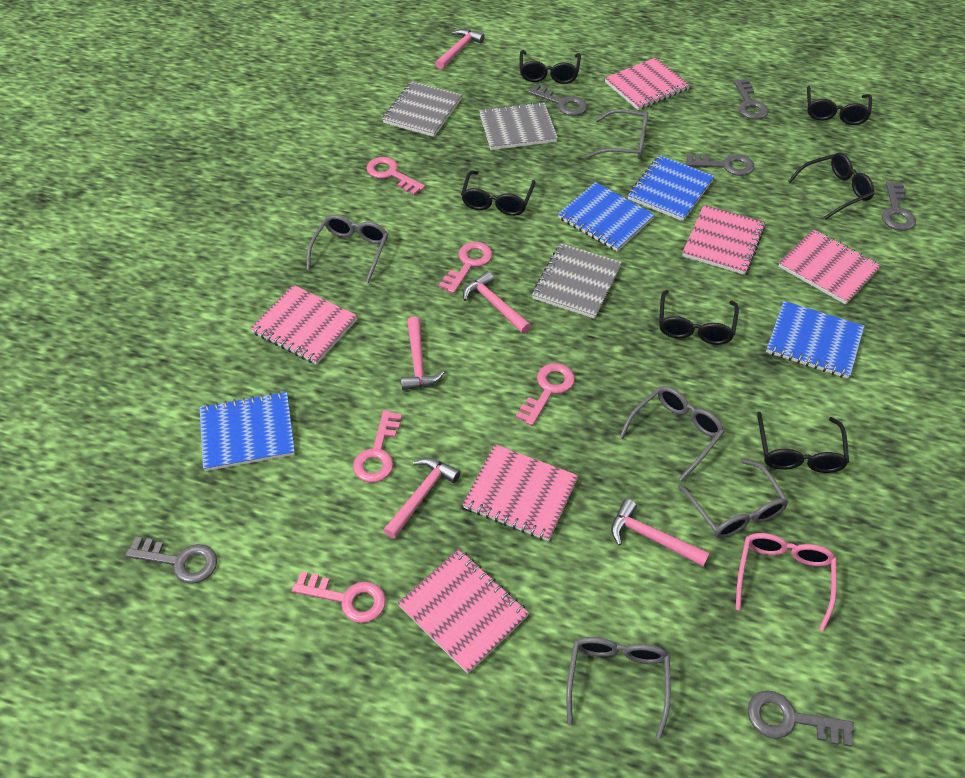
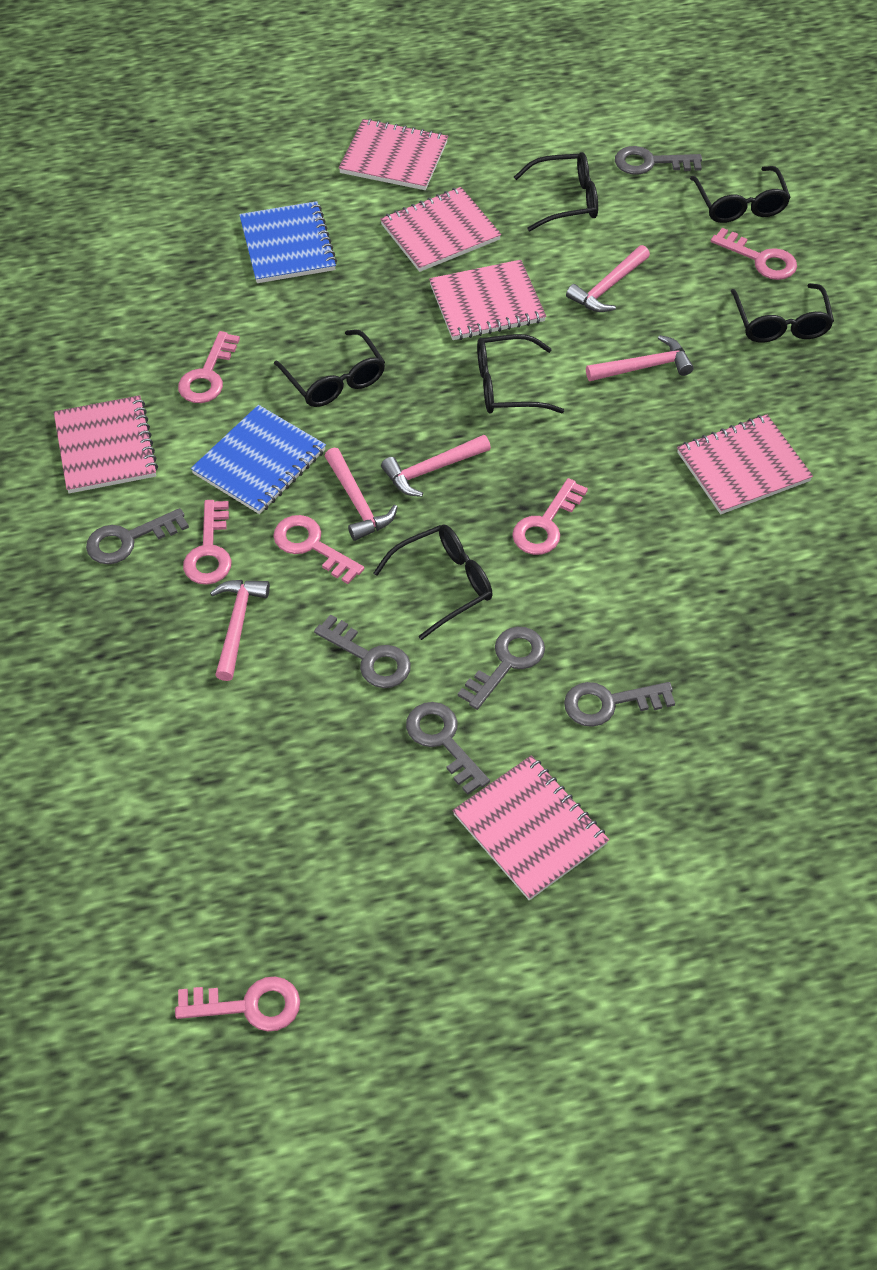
blue notebook: 4 -> 2
grey glasses: 5 -> 0
grey notebook: 3 -> 0
pink glasses: 1 -> 0
pink key: 5 -> 6

